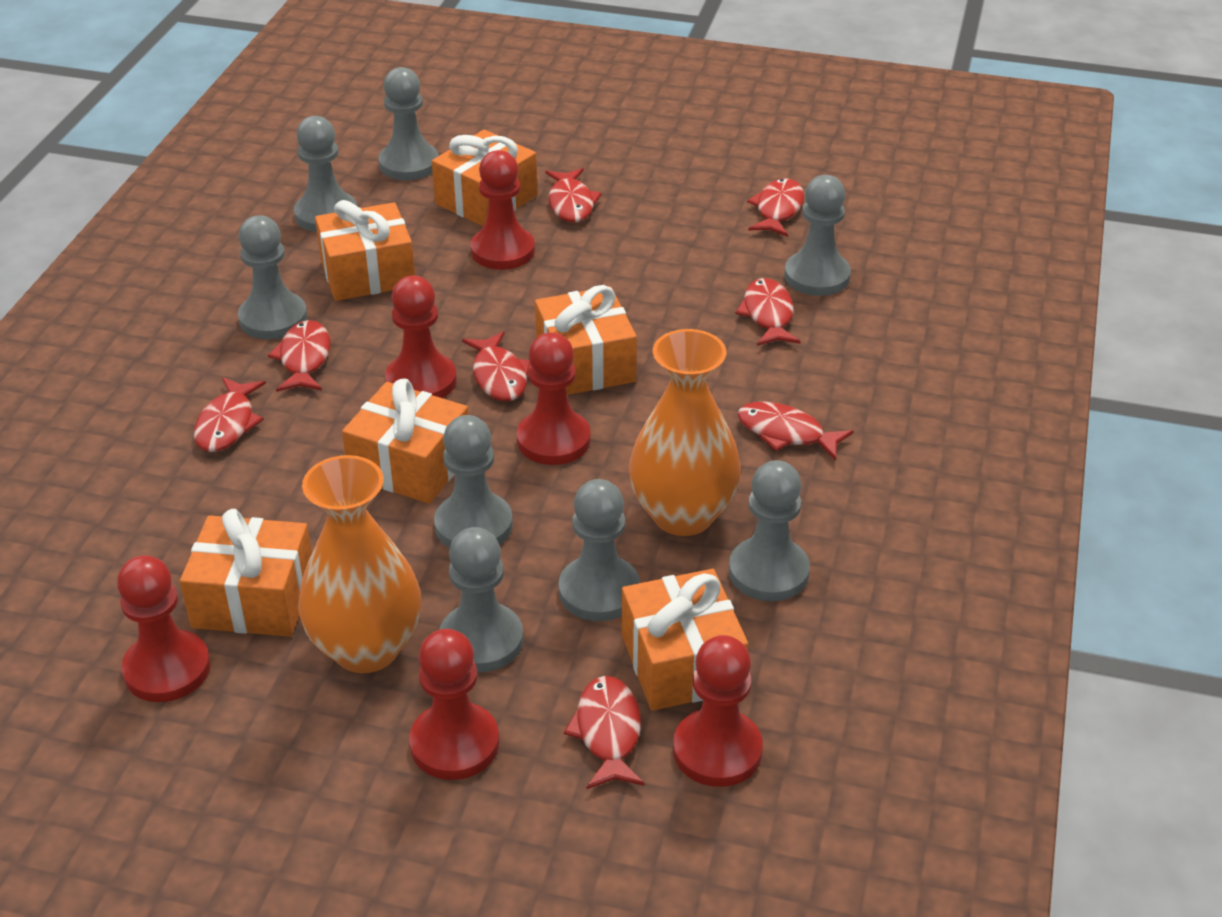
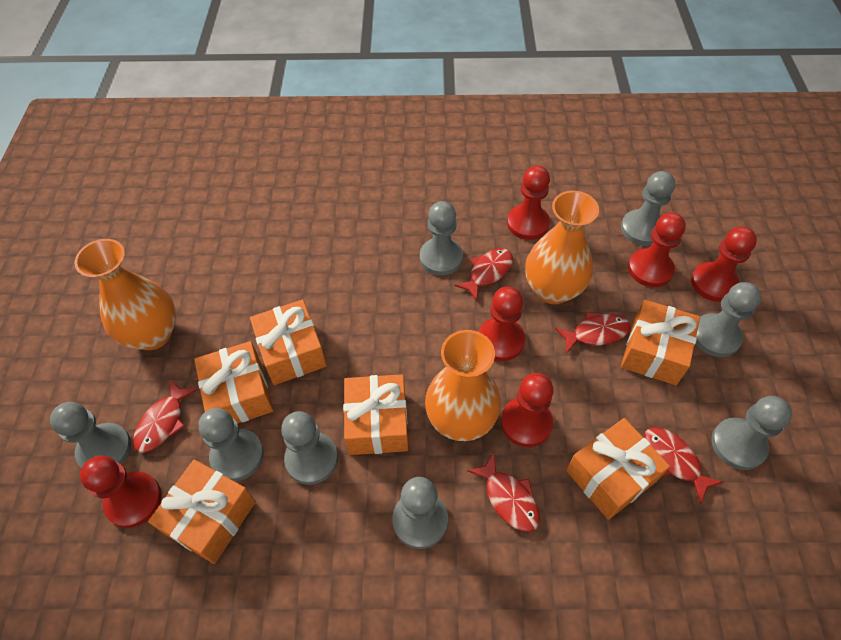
orange vase: 2 -> 3
red fish: 8 -> 5

